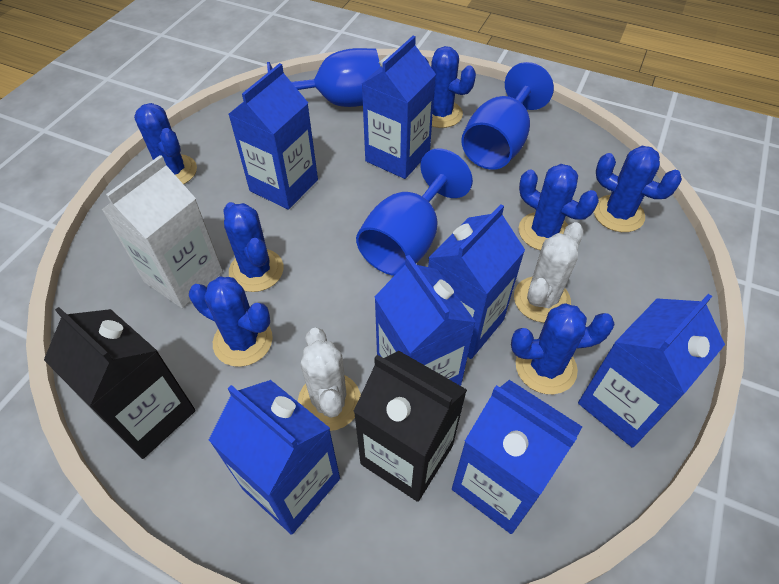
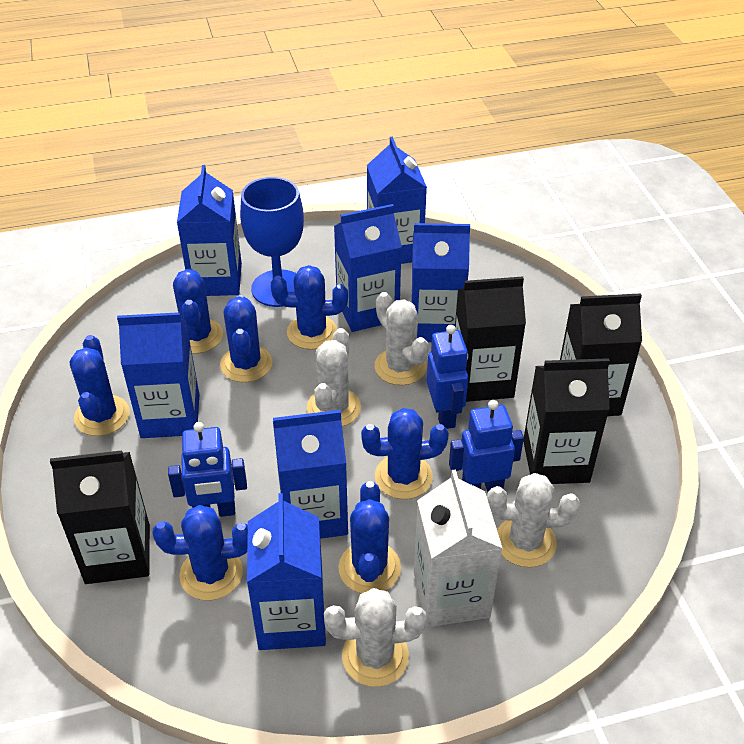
black carton: 2 -> 4
blue goblet: 3 -> 1
blue robot: 0 -> 3
white cactus: 2 -> 4

